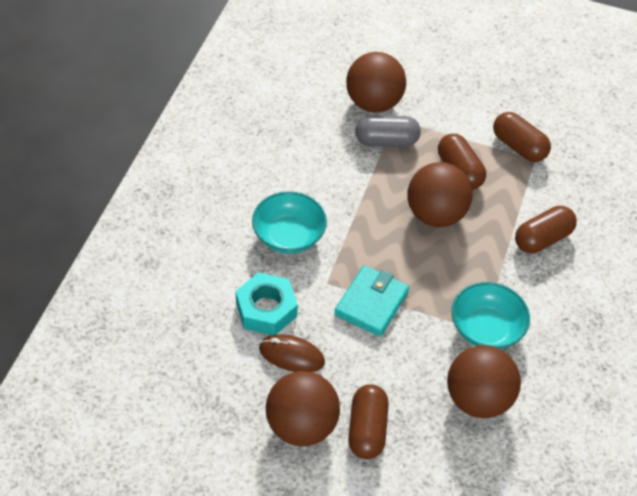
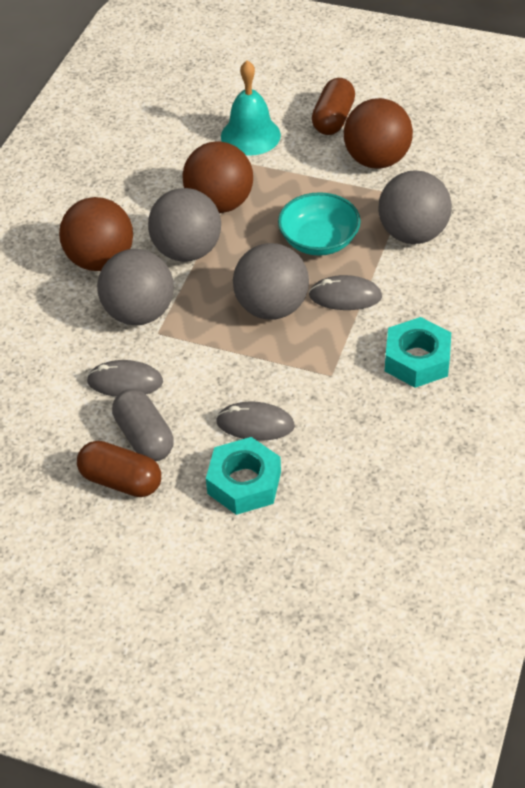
brown ball: 4 -> 3
brown capsule: 4 -> 2
brown mouse: 1 -> 0
grey ball: 0 -> 4
grey mouse: 0 -> 3
turquoise bell: 0 -> 1
turquoise bowl: 2 -> 1
turquoise nut: 1 -> 2
turquoise wallet: 1 -> 0

